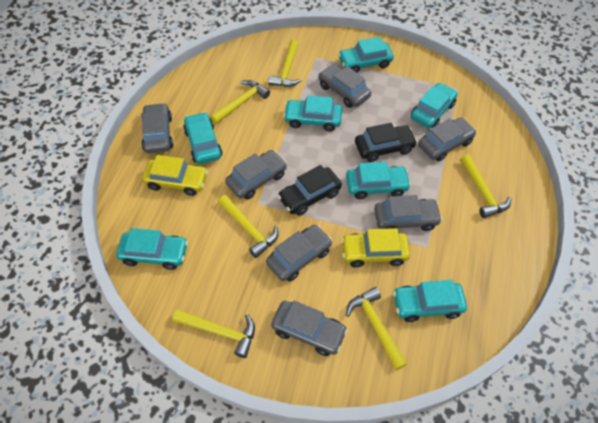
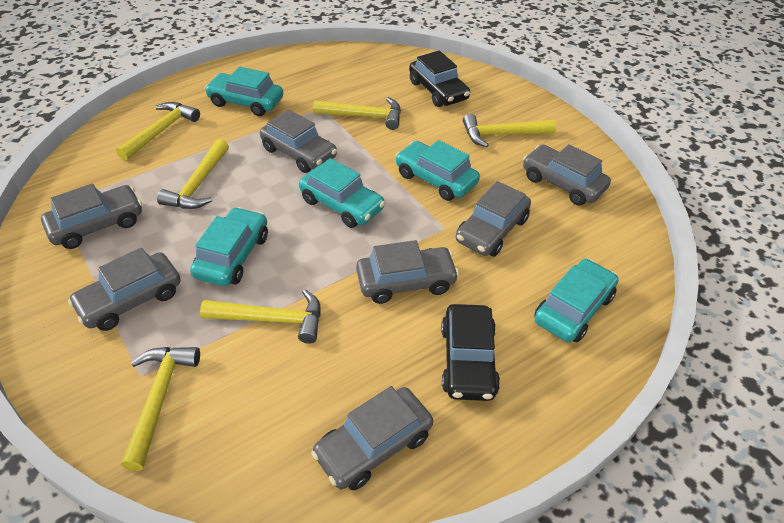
turquoise car: 7 -> 5
yellow car: 2 -> 0

